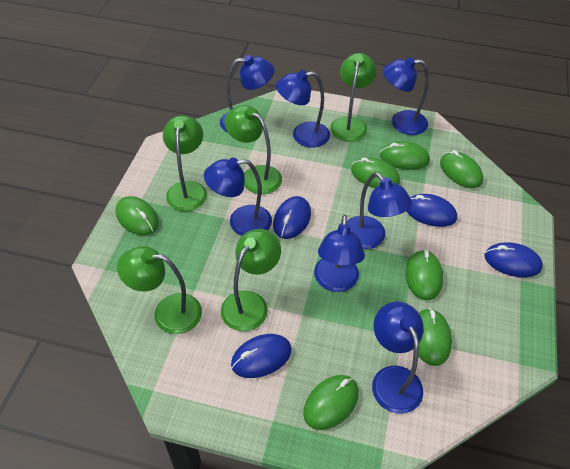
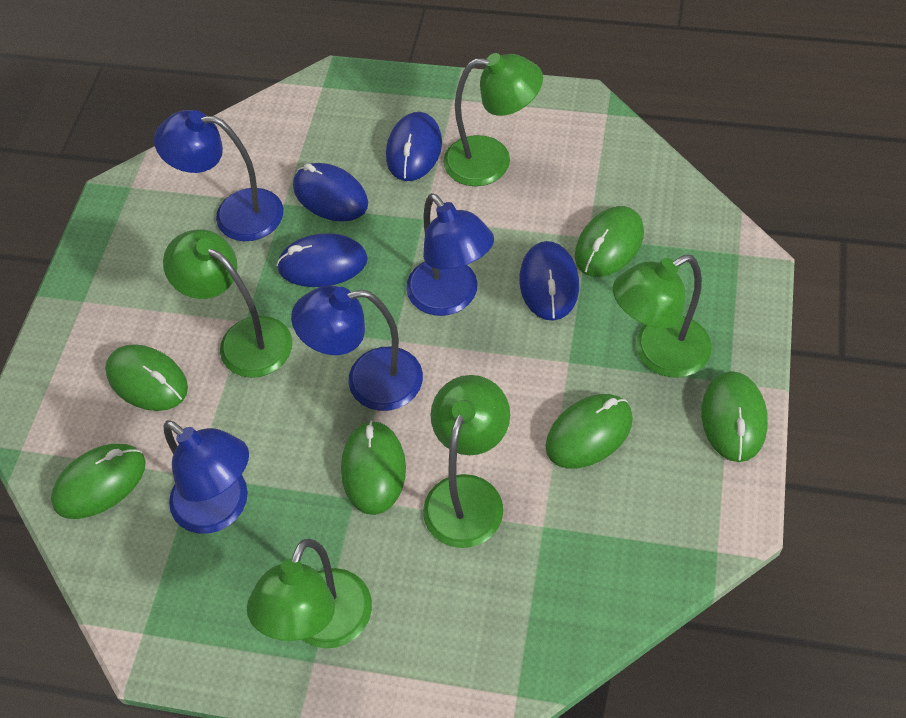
blue lamp: 7 -> 4
green mouse: 7 -> 6

